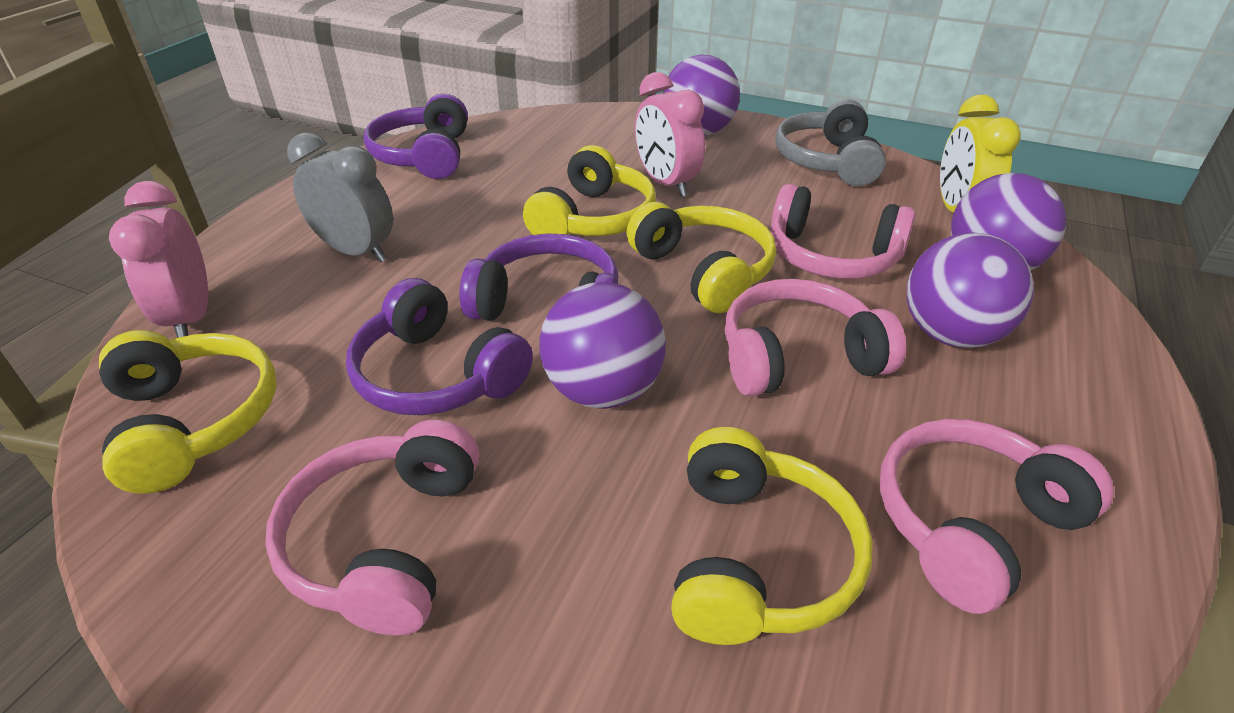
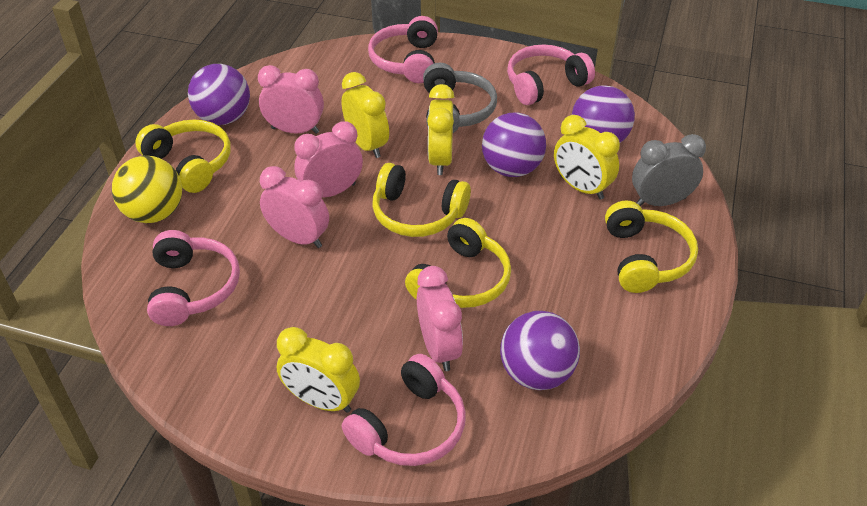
pink clock: 2 -> 4
purple headphones: 3 -> 0
yellow ball: 0 -> 1
yellow clock: 1 -> 4

